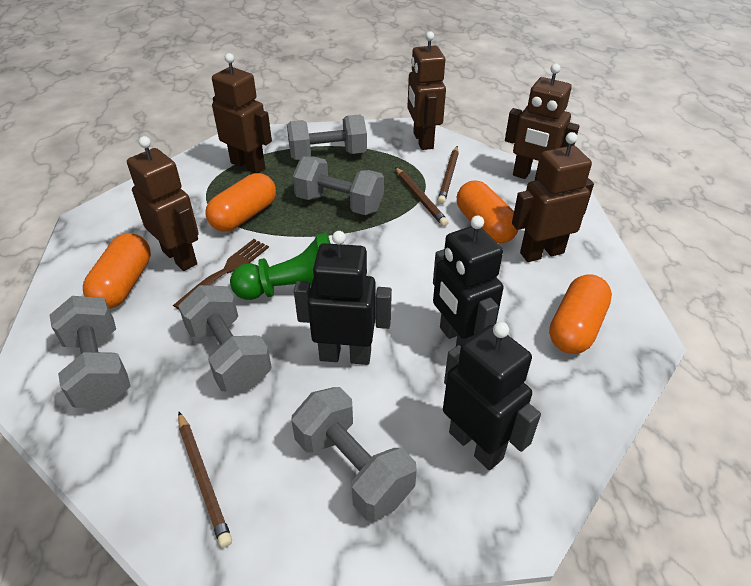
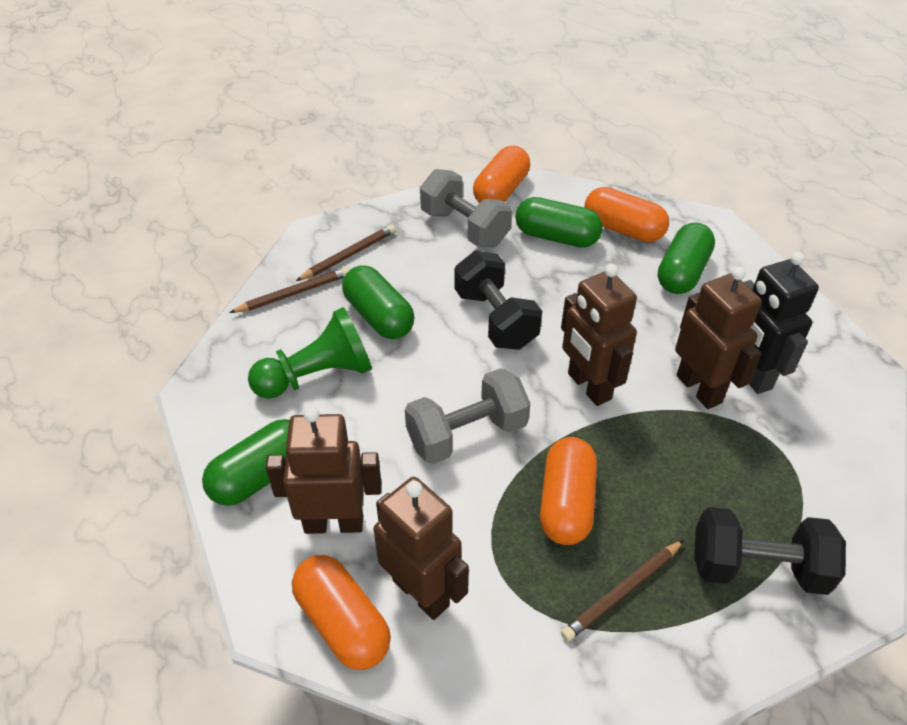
black dumbbell: 0 -> 2
black robot: 3 -> 1
brown fork: 1 -> 0
brown robot: 5 -> 4
green capsule: 0 -> 4
grey dumbbell: 5 -> 2

